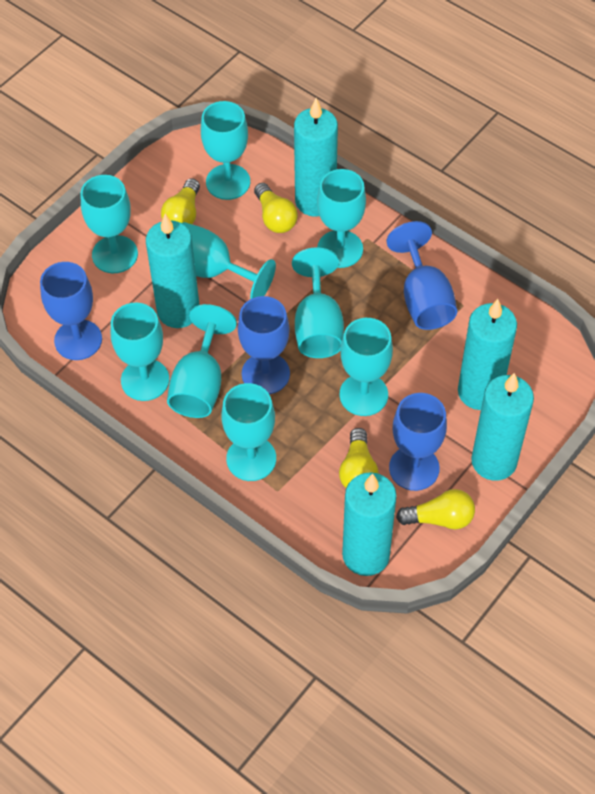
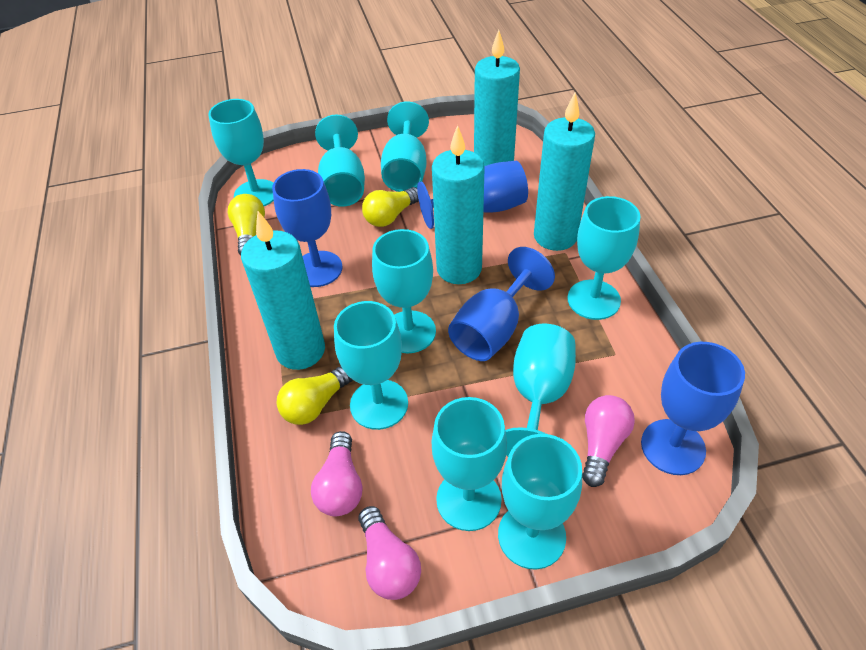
pink light bulb: 0 -> 3
turquoise candle: 5 -> 4
yellow light bulb: 4 -> 3

